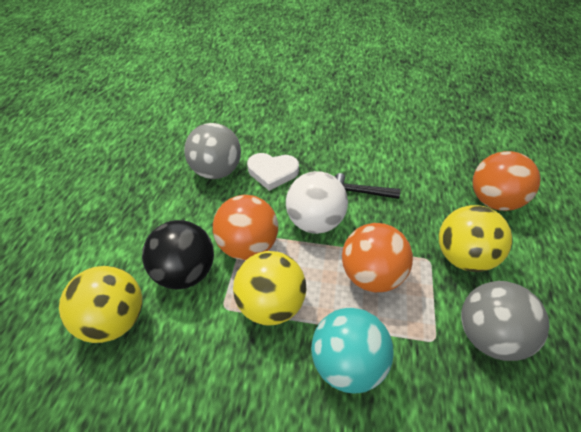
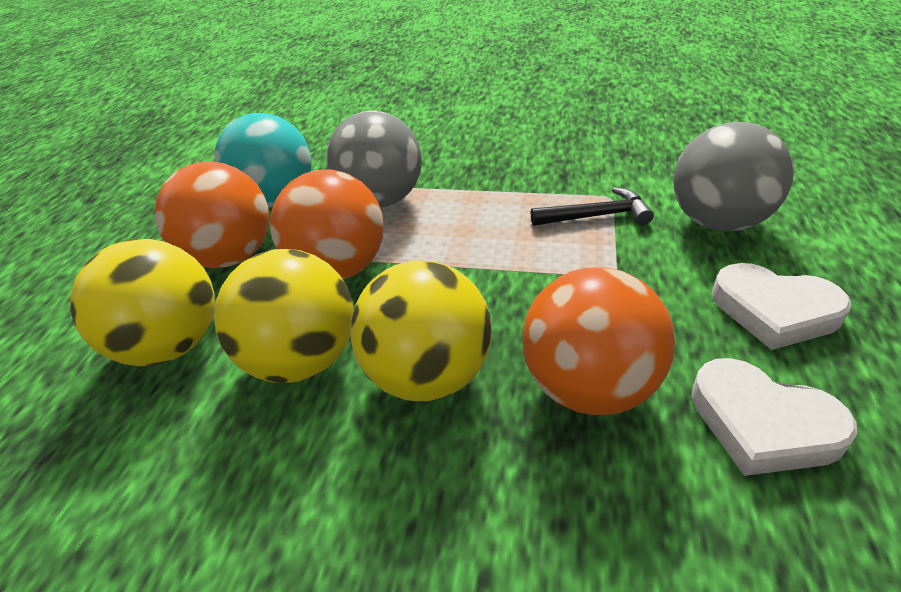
black ball: 1 -> 0
white ball: 1 -> 0
white heart: 1 -> 2

